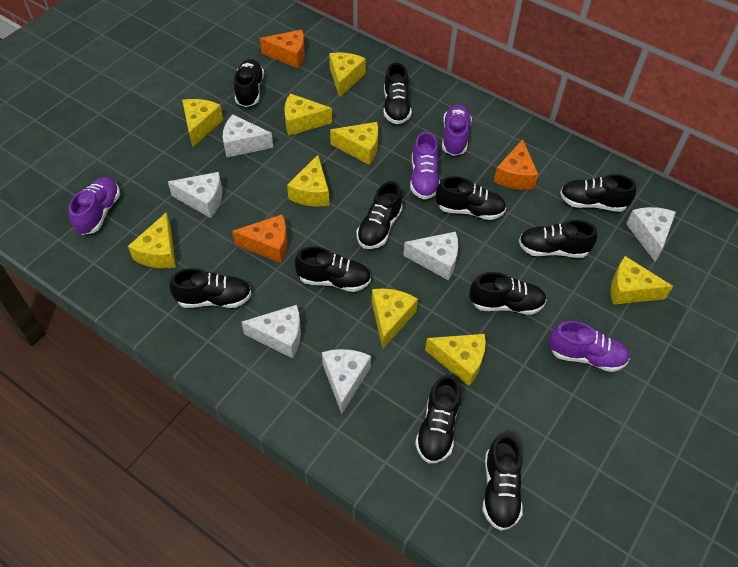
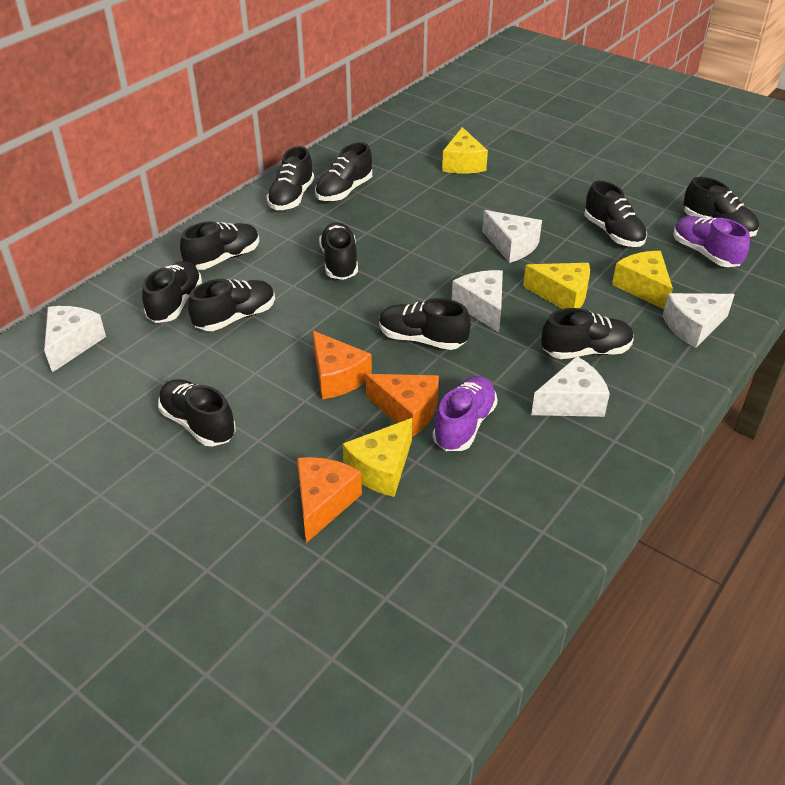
purple shoe: 4 -> 2
white cheese: 6 -> 5
yellow cheese: 9 -> 4

